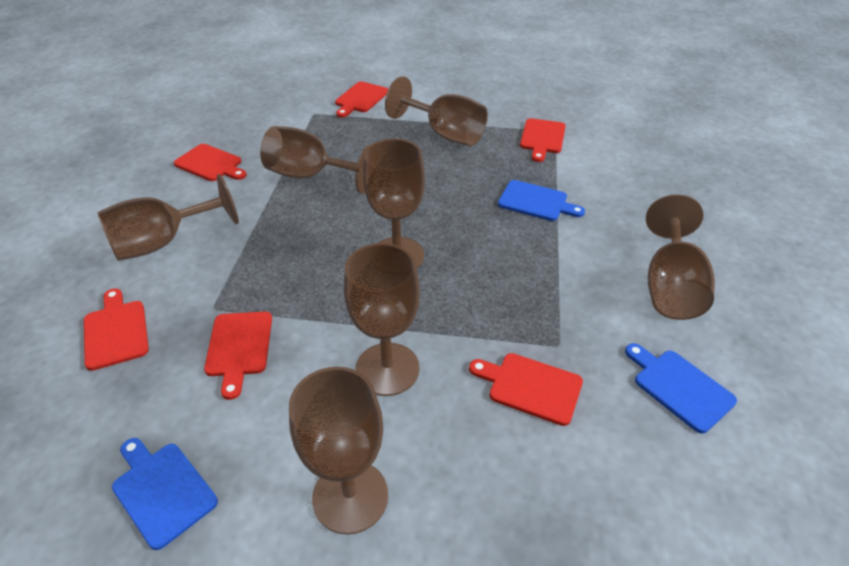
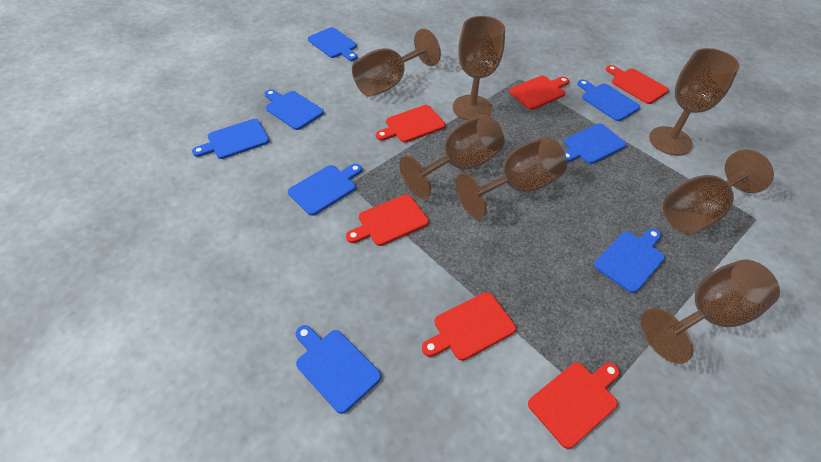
blue cutting board: 3 -> 8

